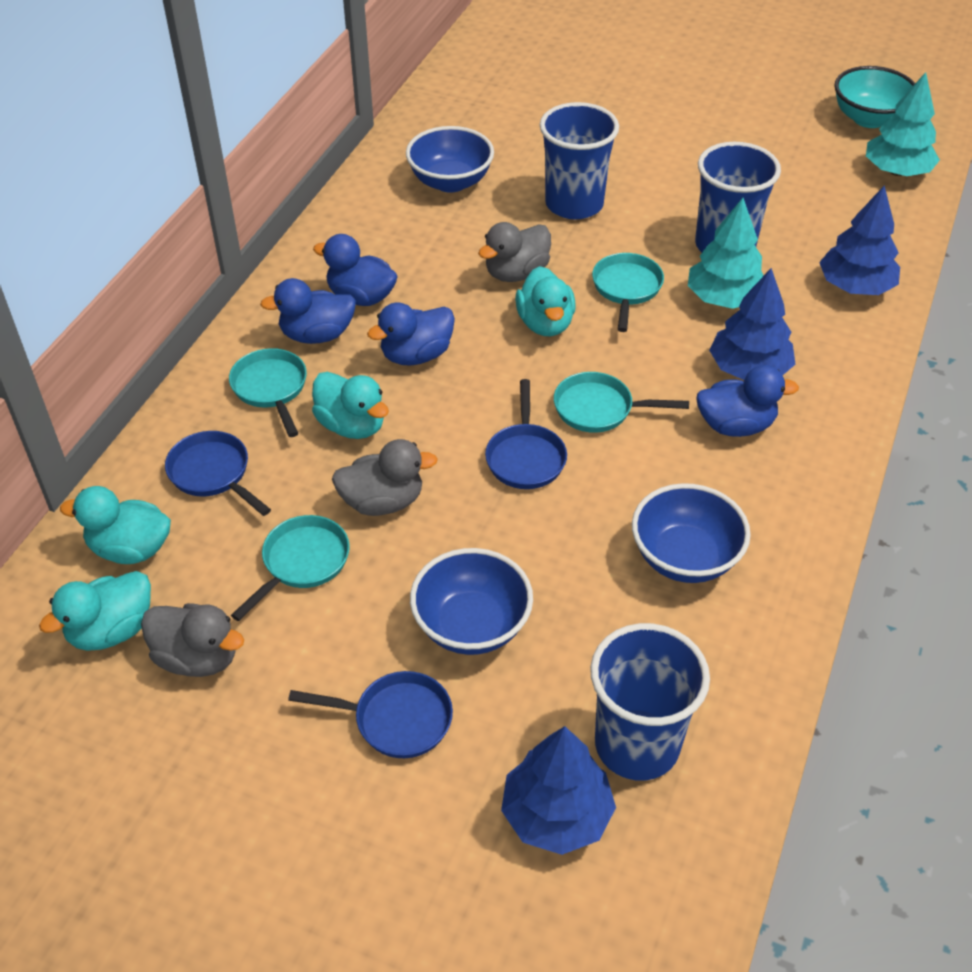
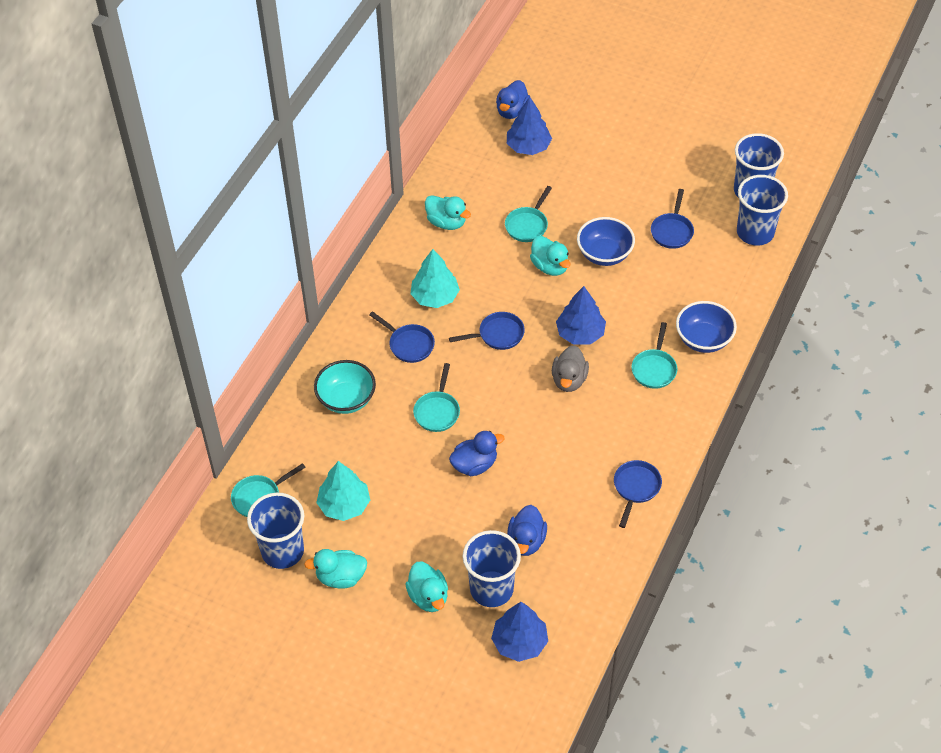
blue bowl: 3 -> 2
blue cup: 3 -> 4
blue duck: 4 -> 3
blue pan: 3 -> 4
grey duck: 3 -> 1

